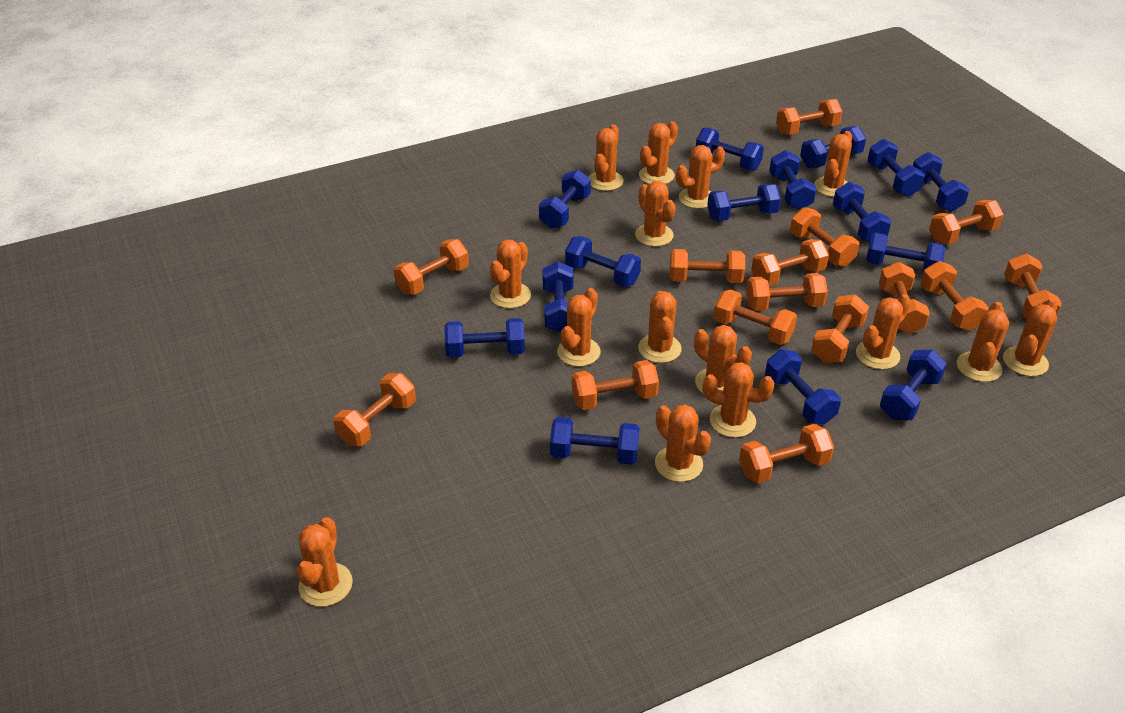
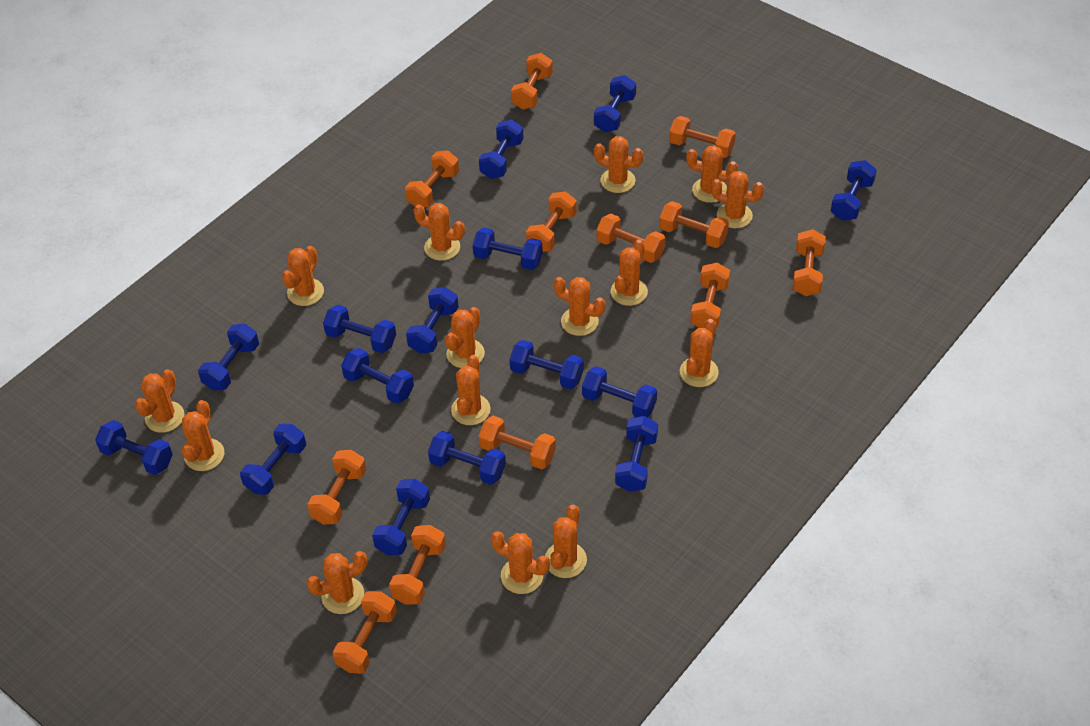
orange dumbbell: 15 -> 12

